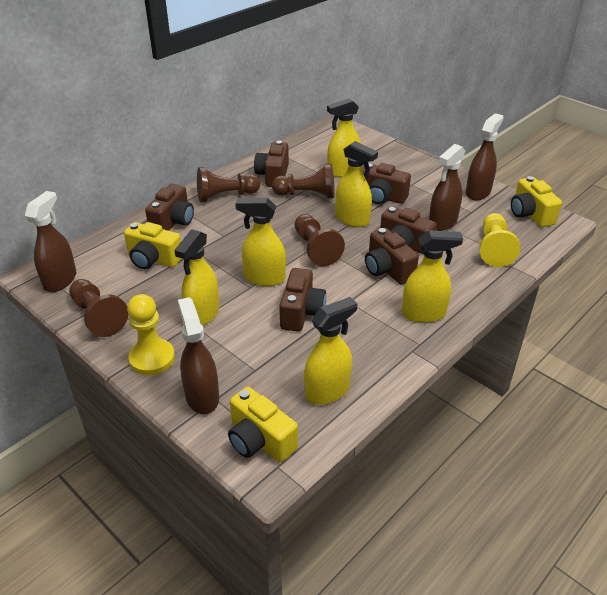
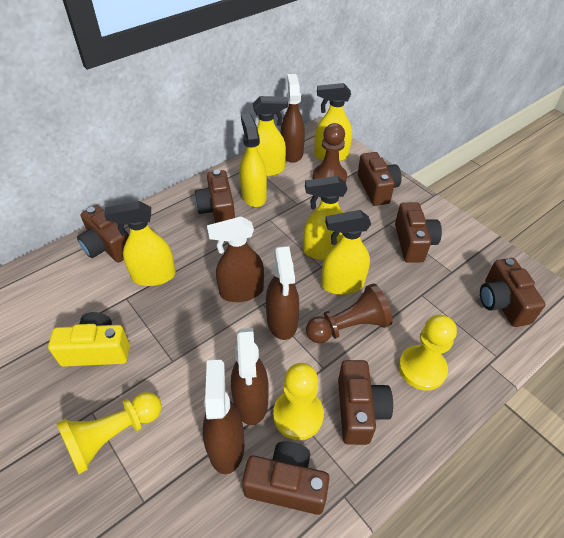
brown camera: 6 -> 7
brown pawn: 4 -> 2
brown spray bottle: 4 -> 5
yellow camera: 3 -> 1
yellow pawn: 2 -> 3

